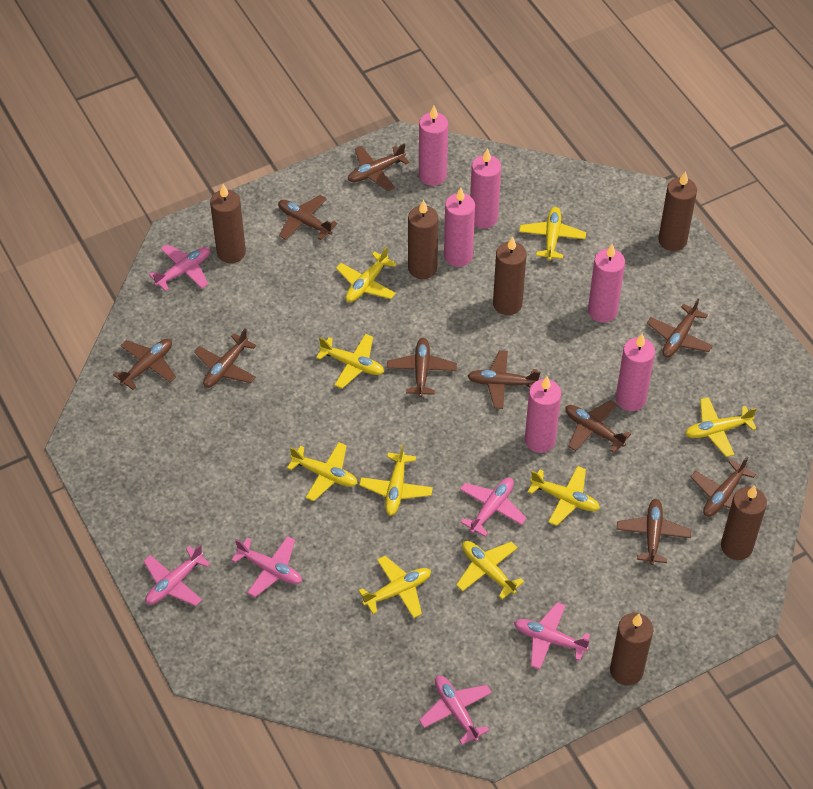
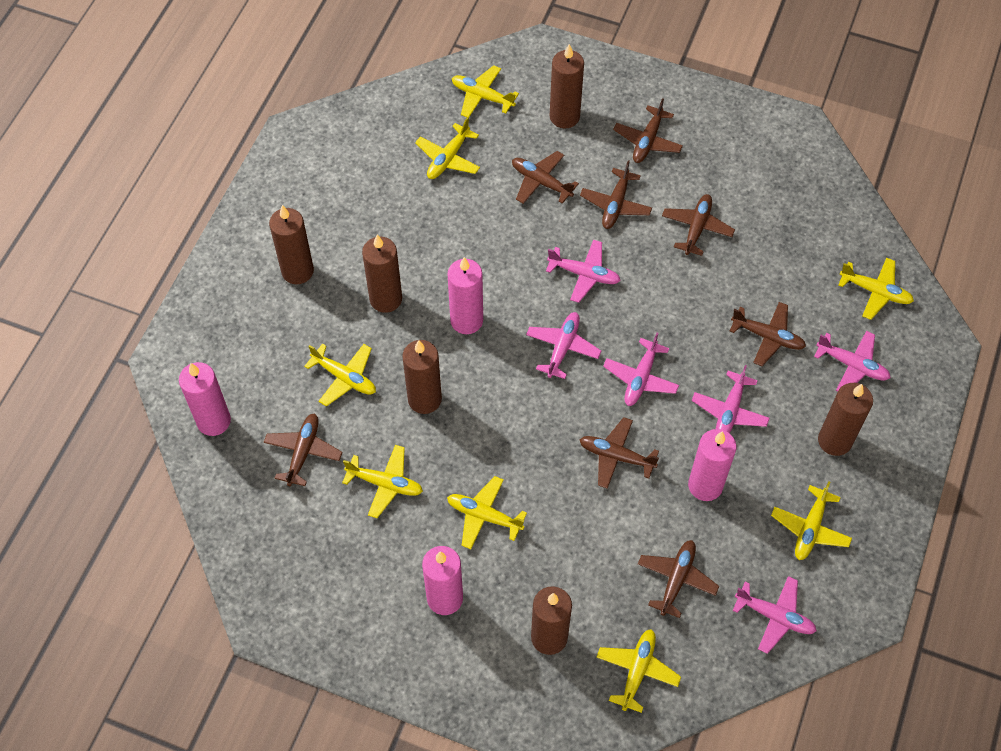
brown plane: 10 -> 8
pink candle: 6 -> 4
yellow plane: 9 -> 8

